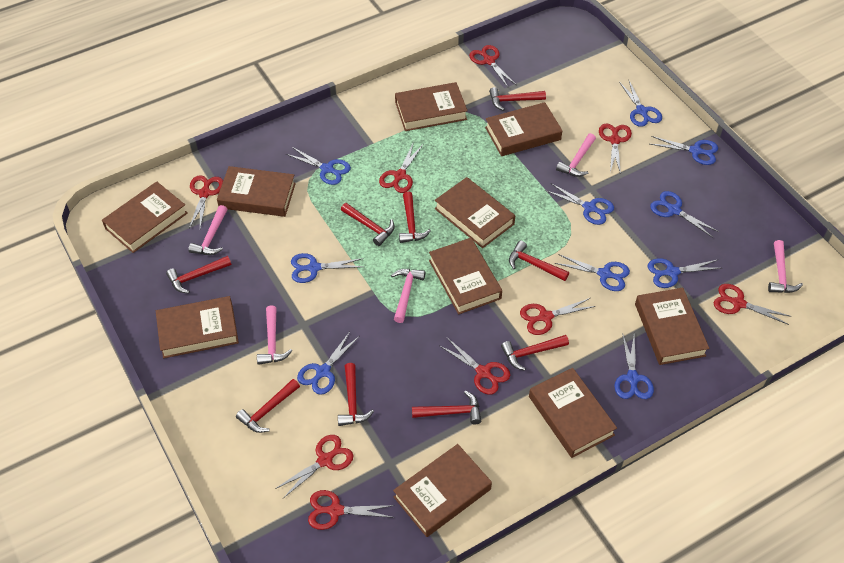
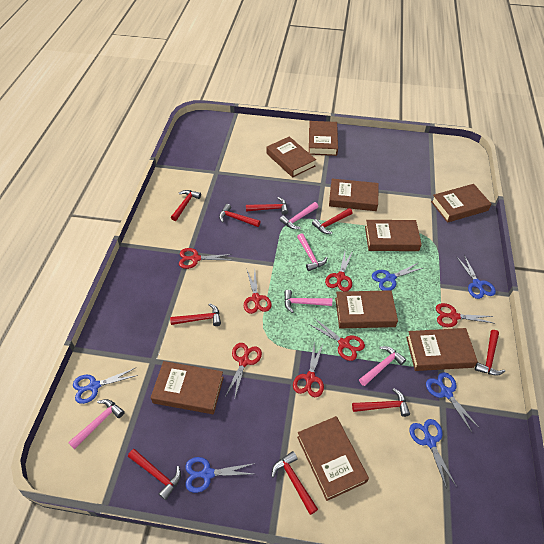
blue scissors: 10 -> 6
brown book: 10 -> 9
red scissors: 9 -> 7

